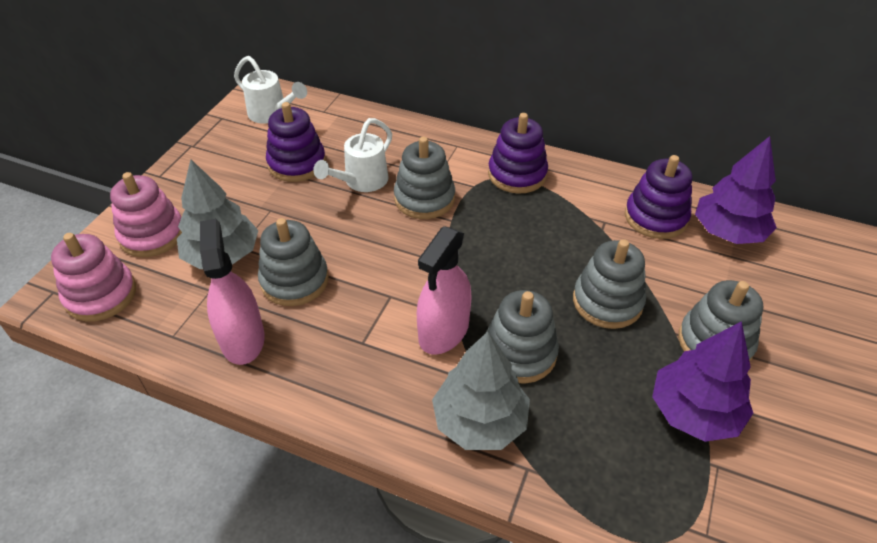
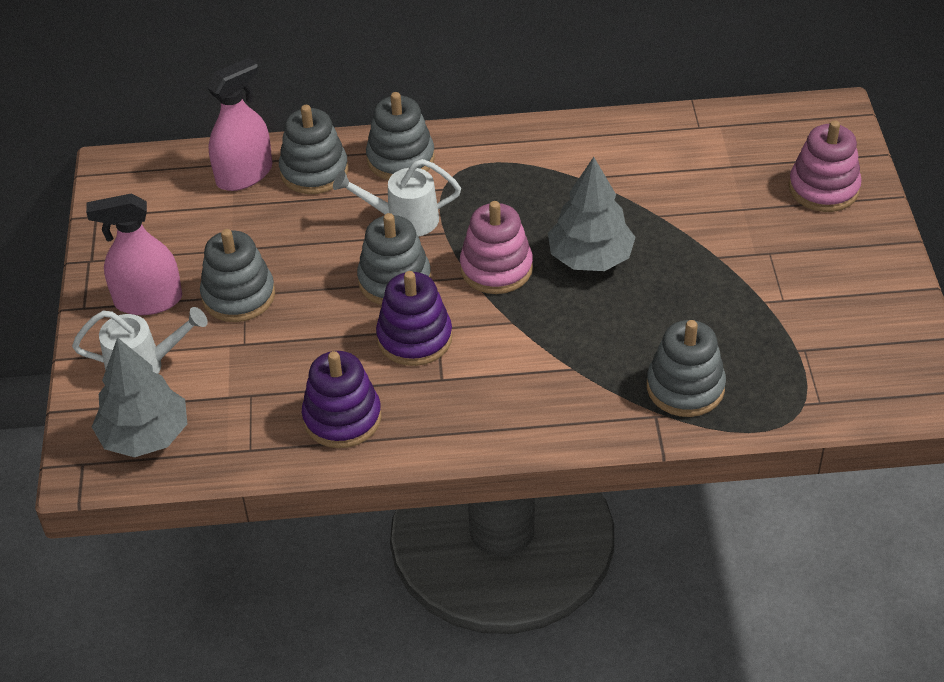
purple stacking toy: 3 -> 2
purple tree: 2 -> 0

